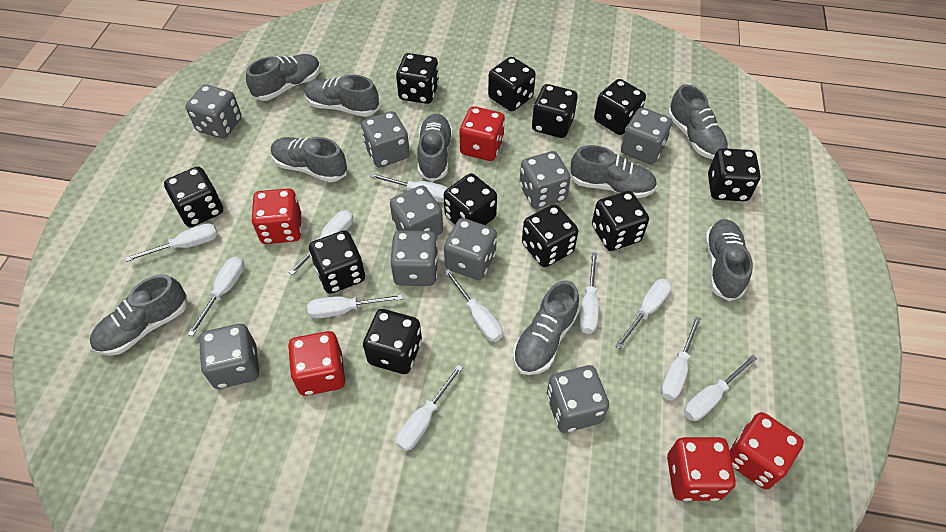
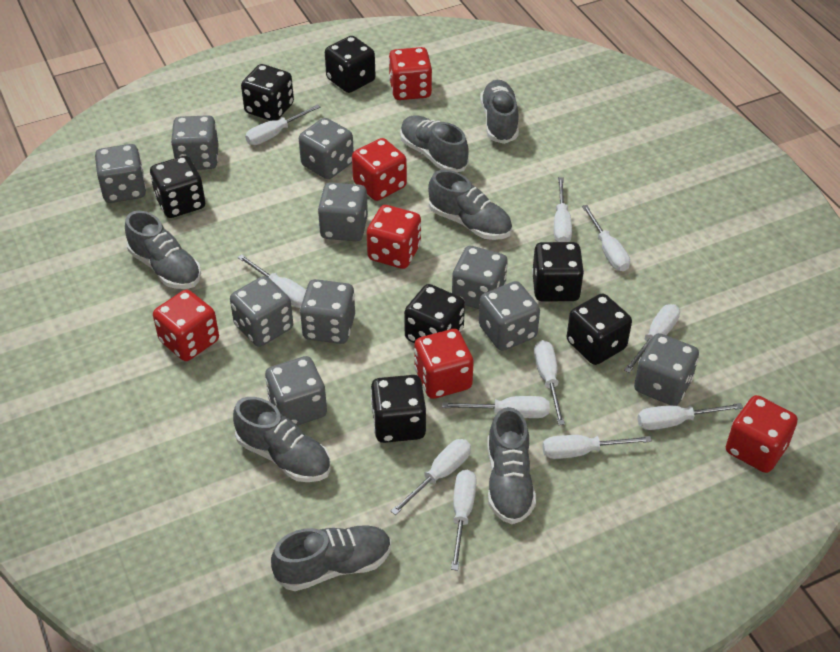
black dice: 11 -> 7
grey dice: 9 -> 10
grey shoe: 9 -> 7
red dice: 5 -> 6

